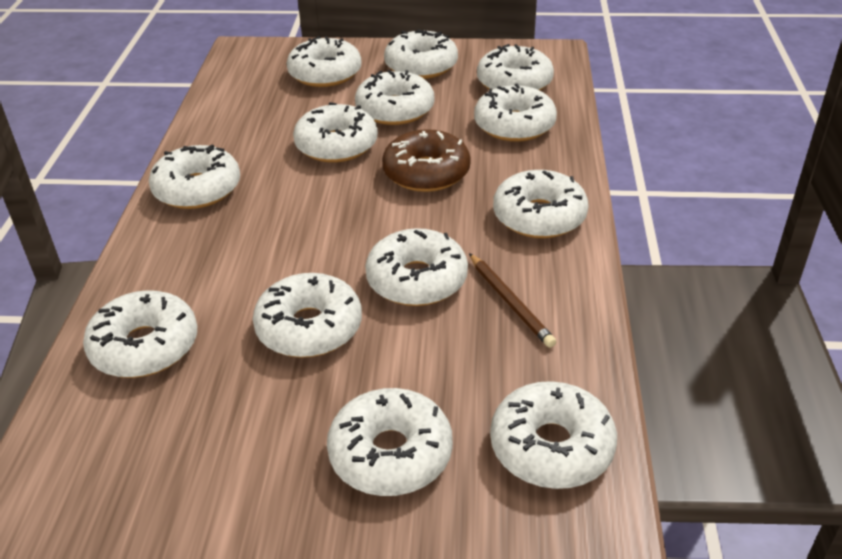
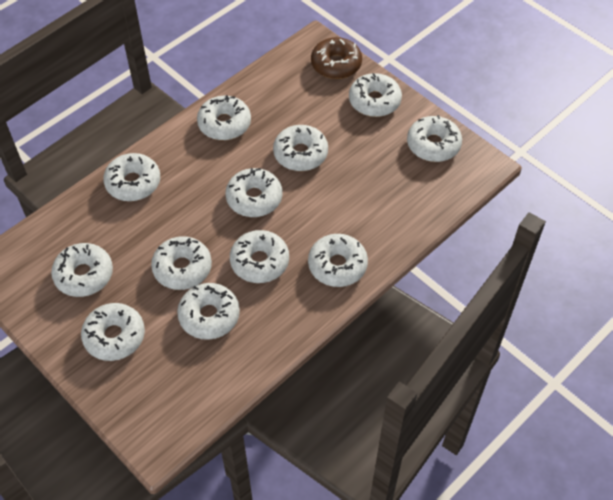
brown pencil: 1 -> 0
white donut: 13 -> 12

